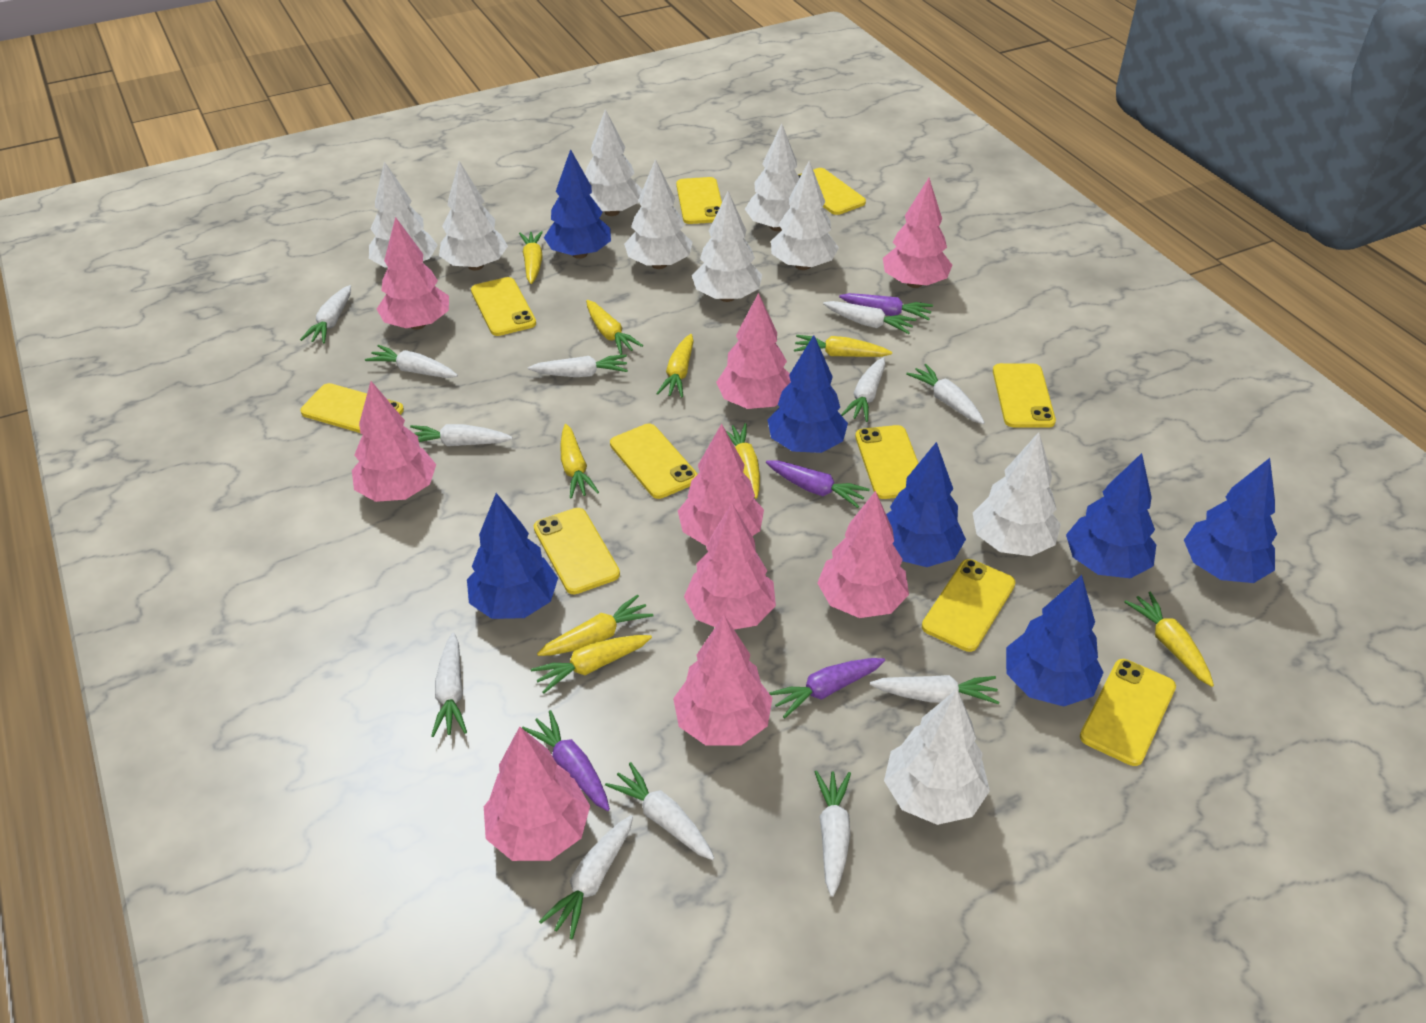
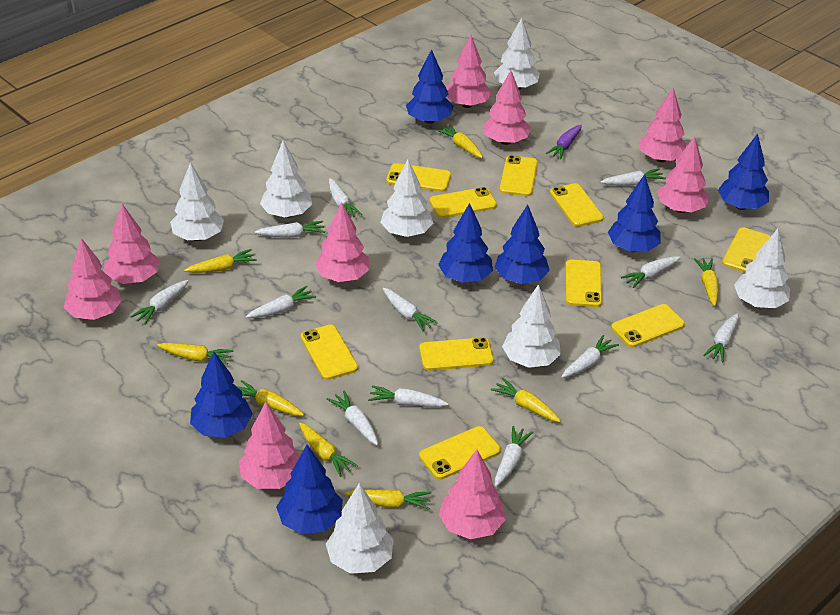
purple carrot: 4 -> 1
white tree: 9 -> 7
yellow carrot: 9 -> 8

